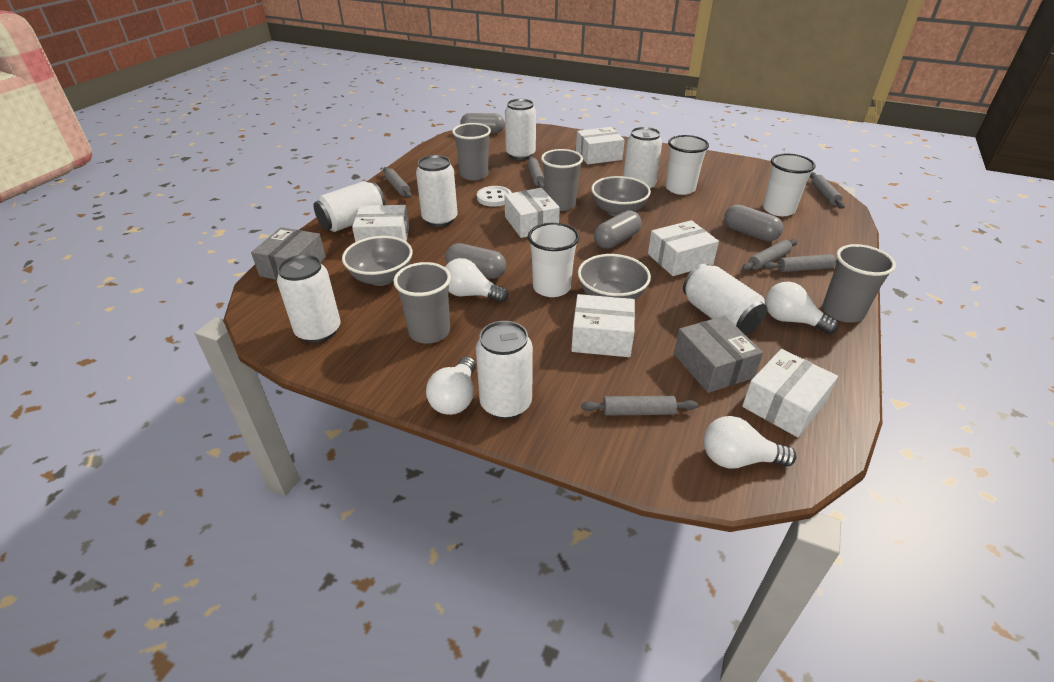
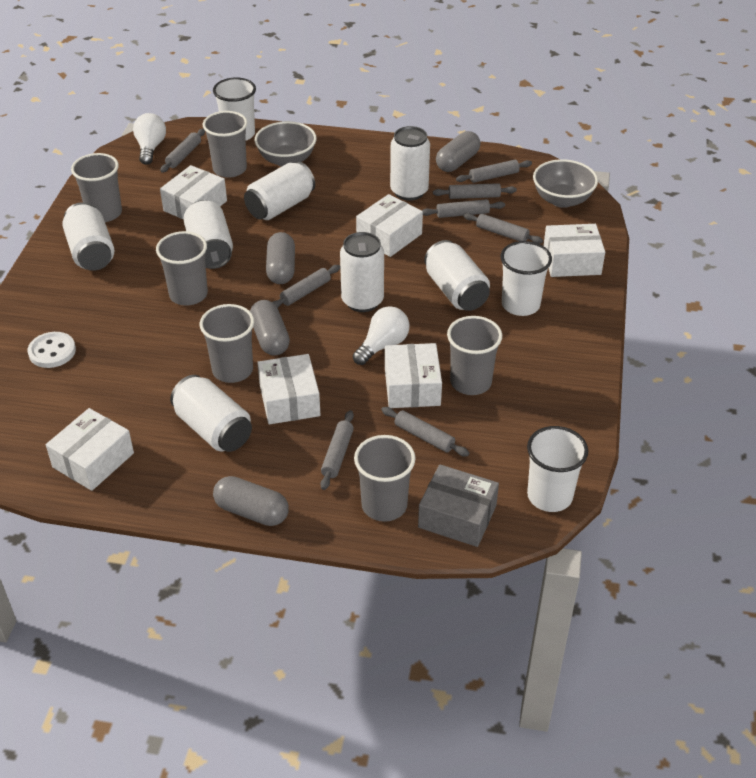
grey bowl: 3 -> 2
grey box: 2 -> 1
grey cup: 4 -> 6
grey rolling pin: 6 -> 8
white light bulb: 4 -> 2

